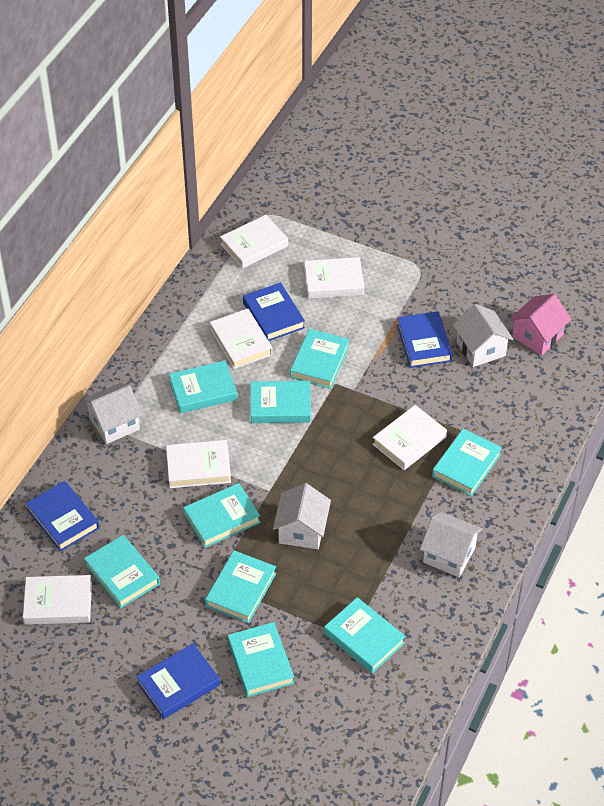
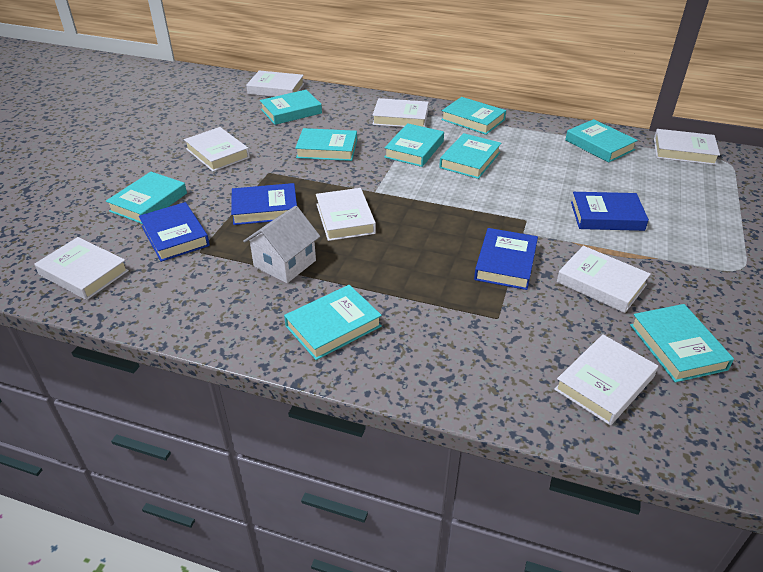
pink house: 1 -> 0
white book: 6 -> 8
white house: 4 -> 1

